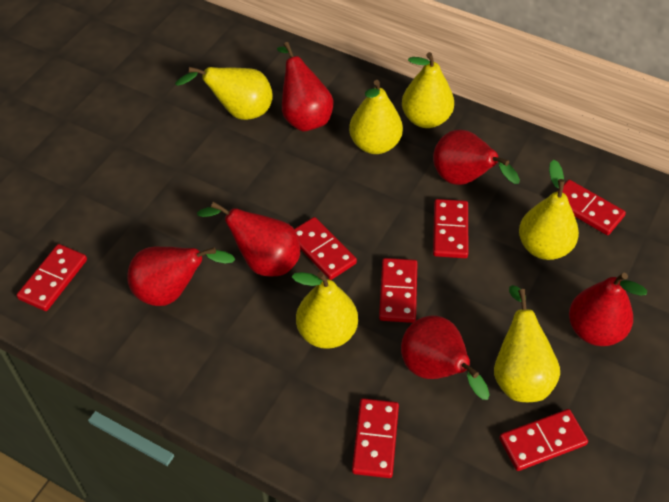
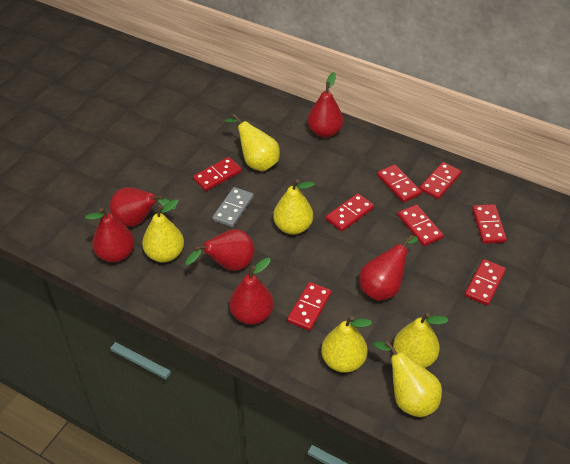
grey domino: 0 -> 1
red domino: 7 -> 8

